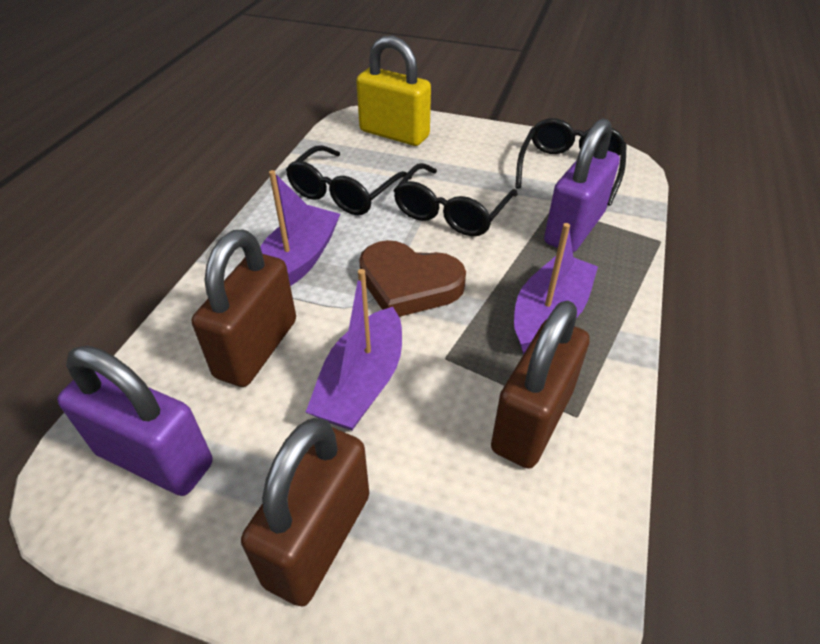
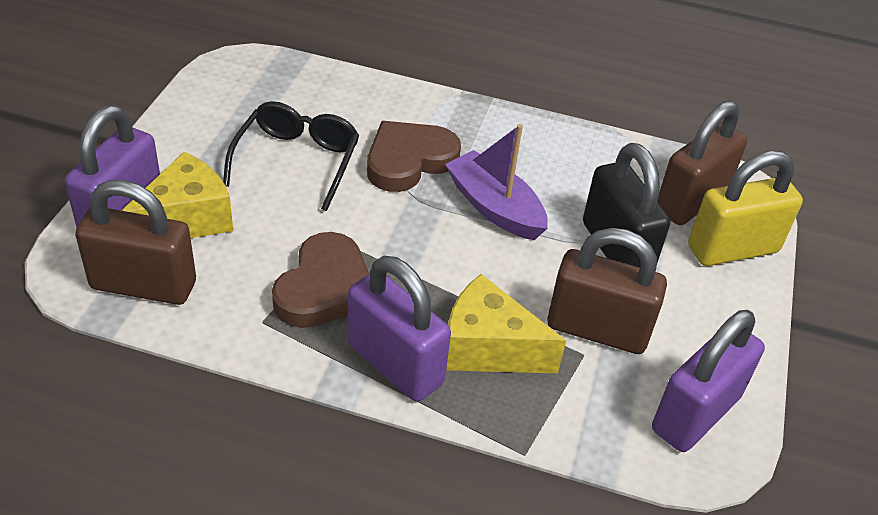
black glasses: 3 -> 1
black padlock: 0 -> 1
brown heart: 1 -> 2
purple boat: 3 -> 1
purple padlock: 2 -> 3
yellow cheese: 0 -> 2

